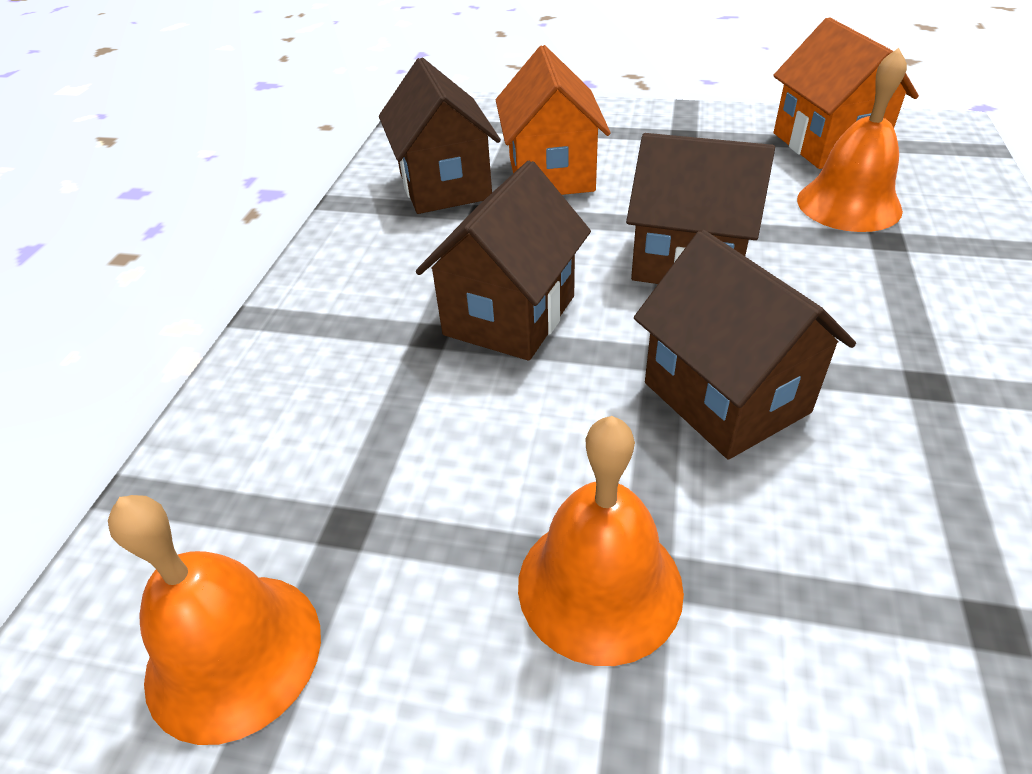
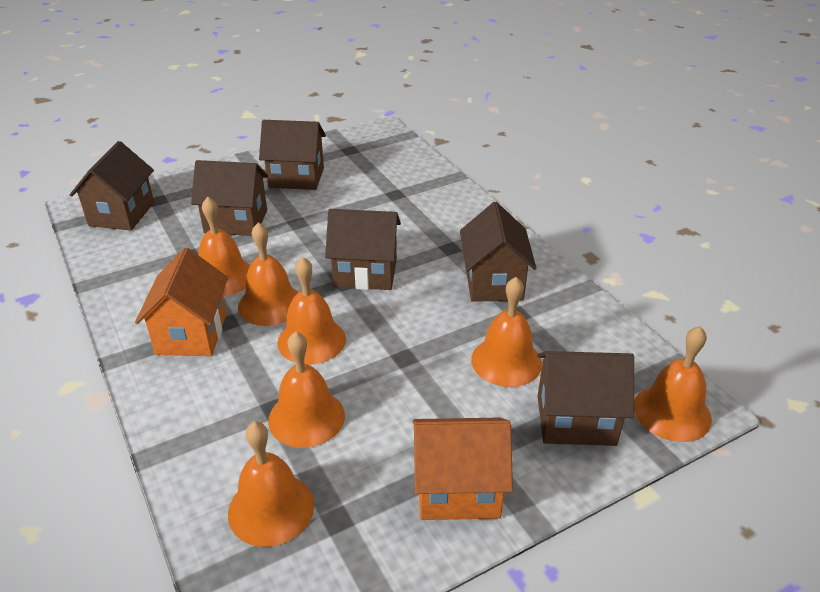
brown house: 4 -> 6
orange bell: 3 -> 7

